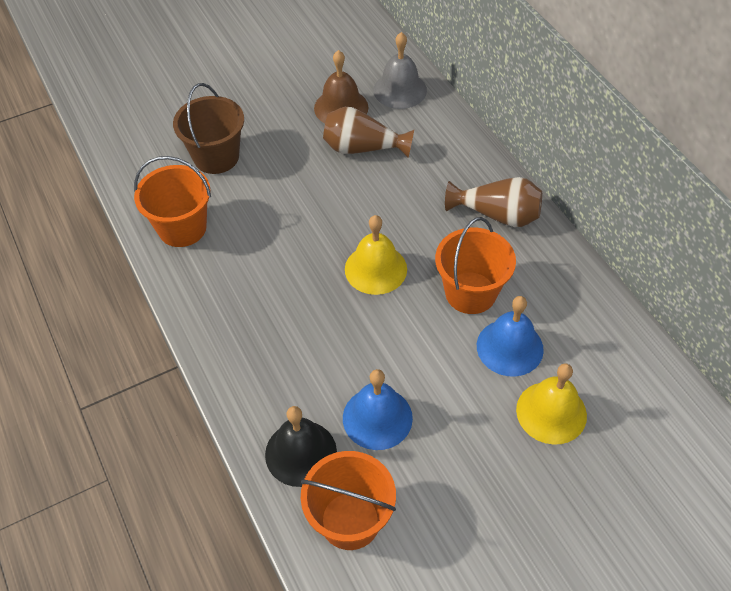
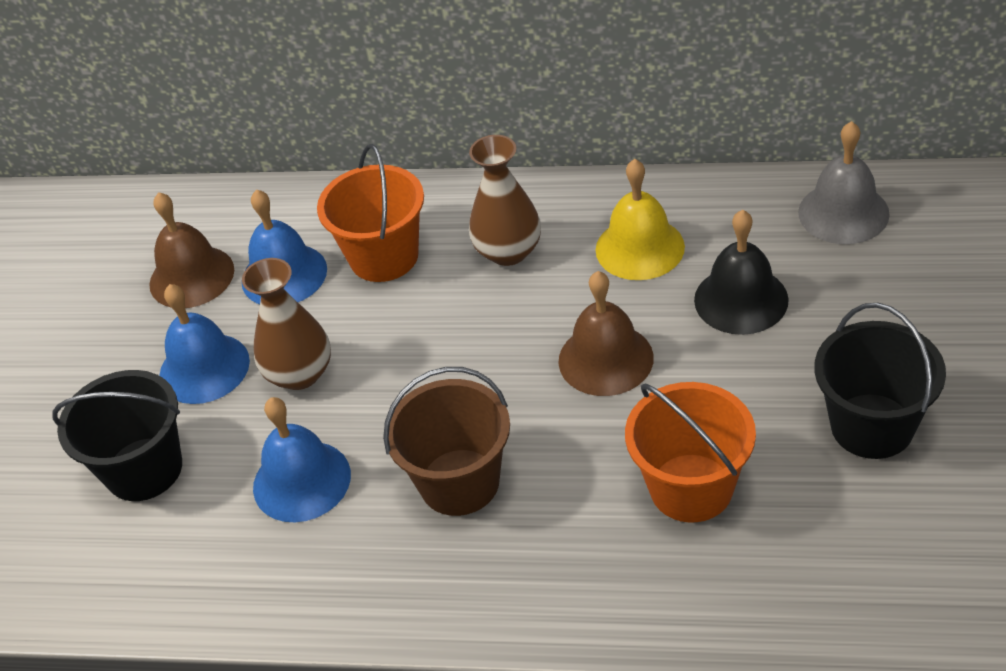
black bucket: 0 -> 2
blue bell: 2 -> 3
brown bell: 1 -> 2
orange bucket: 3 -> 2
yellow bell: 2 -> 1

